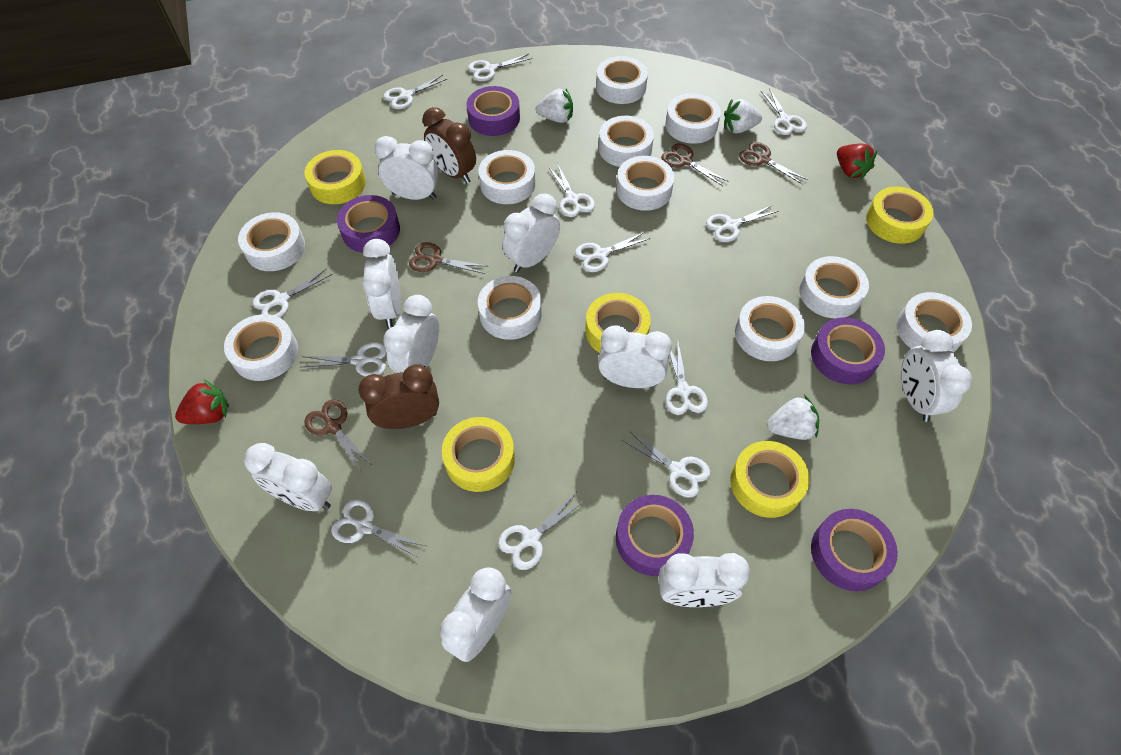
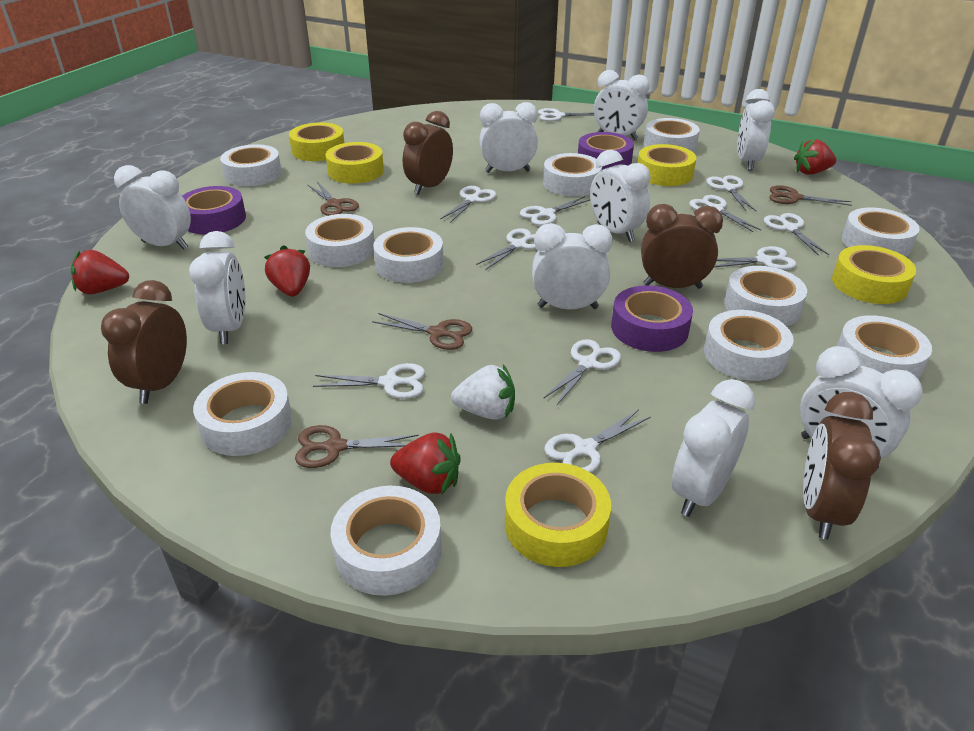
brown clock: 2 -> 4
purple tape: 5 -> 3
red strawberry: 2 -> 4
white scissors: 12 -> 11
white strawberry: 3 -> 1

